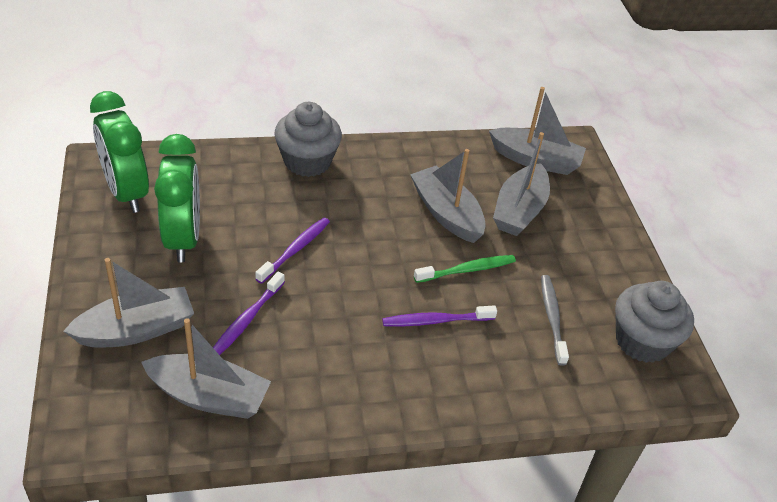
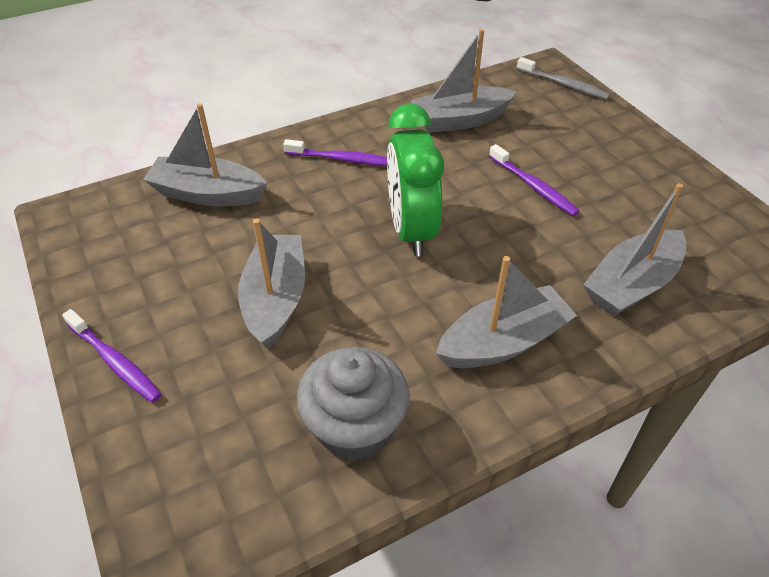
green clock: 2 -> 1
green toothbrush: 1 -> 0
grey cupcake: 2 -> 1

